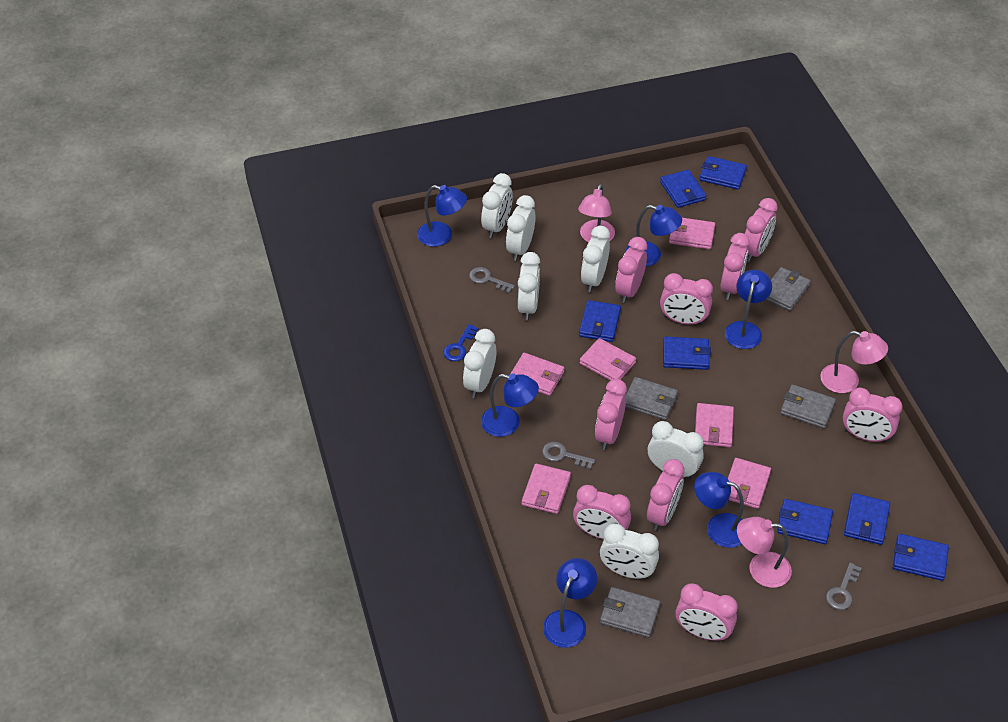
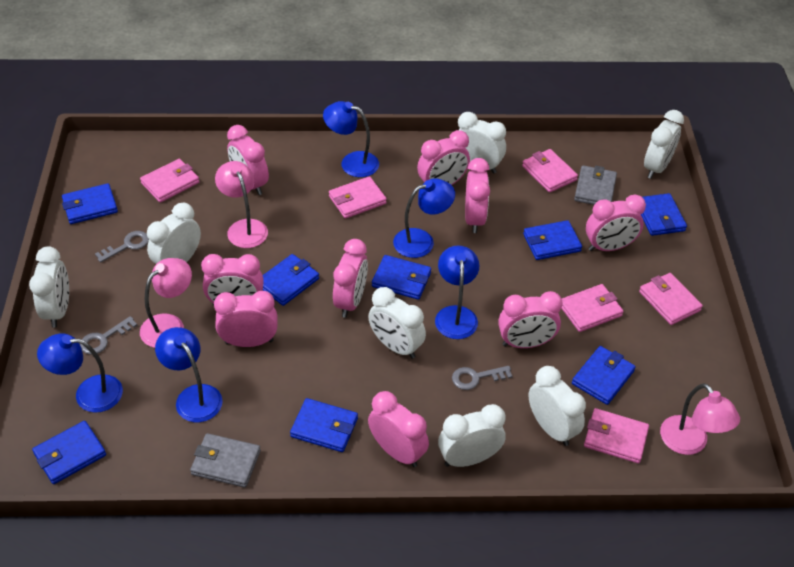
blue key: 1 -> 0
blue lamp: 6 -> 5
blue wallet: 7 -> 8
grey wallet: 4 -> 2

